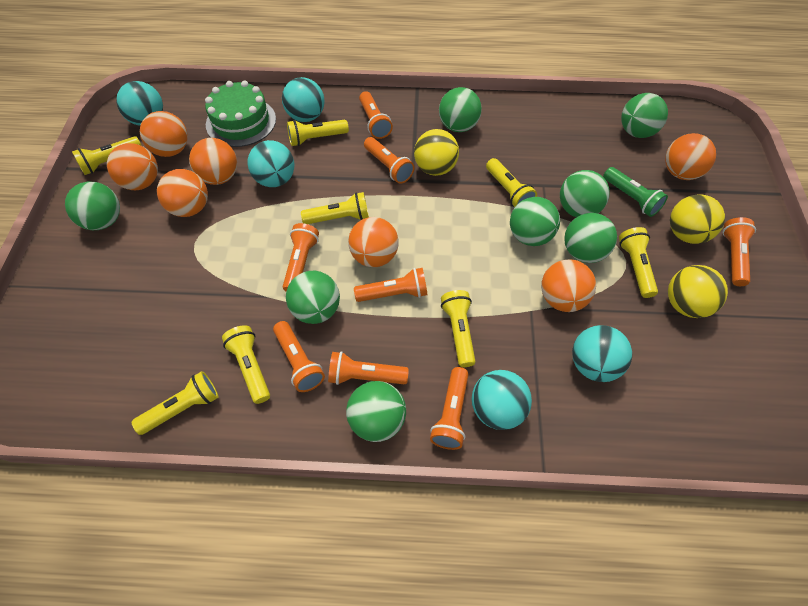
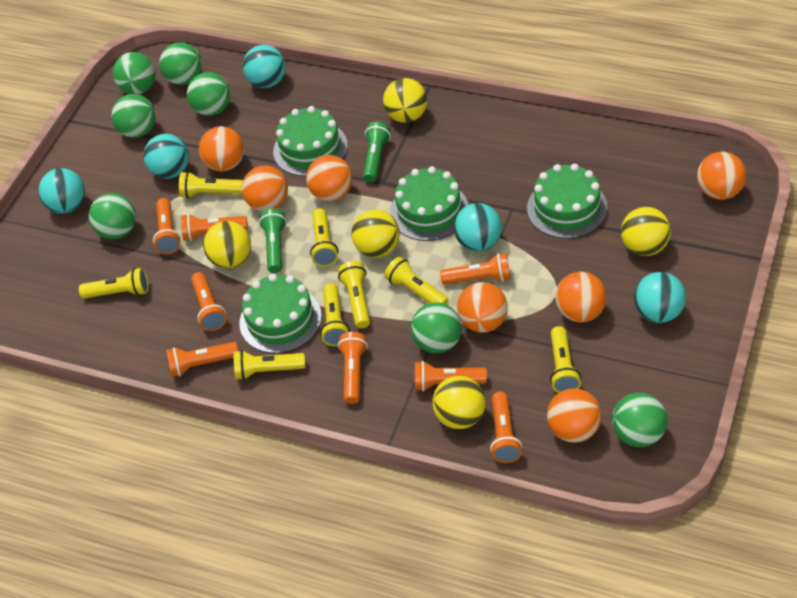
green ball: 8 -> 7
green cake: 1 -> 4
green flashlight: 1 -> 2
yellow ball: 3 -> 5

